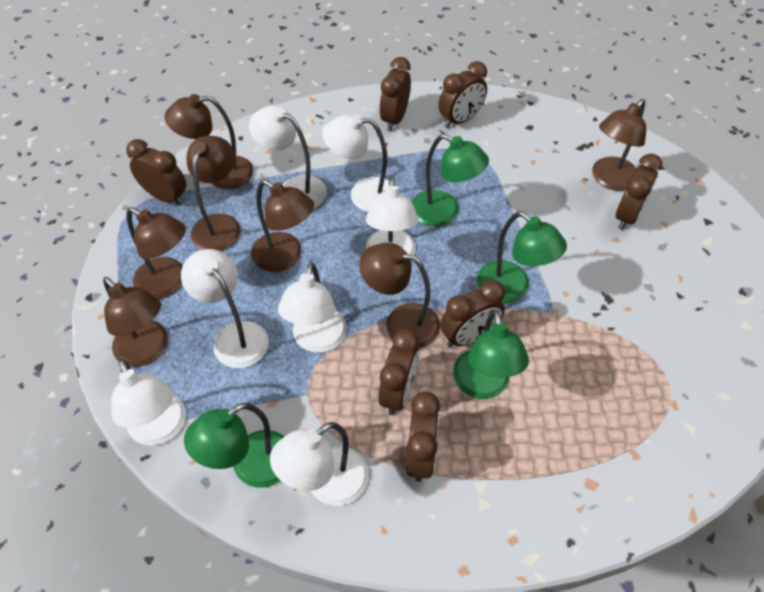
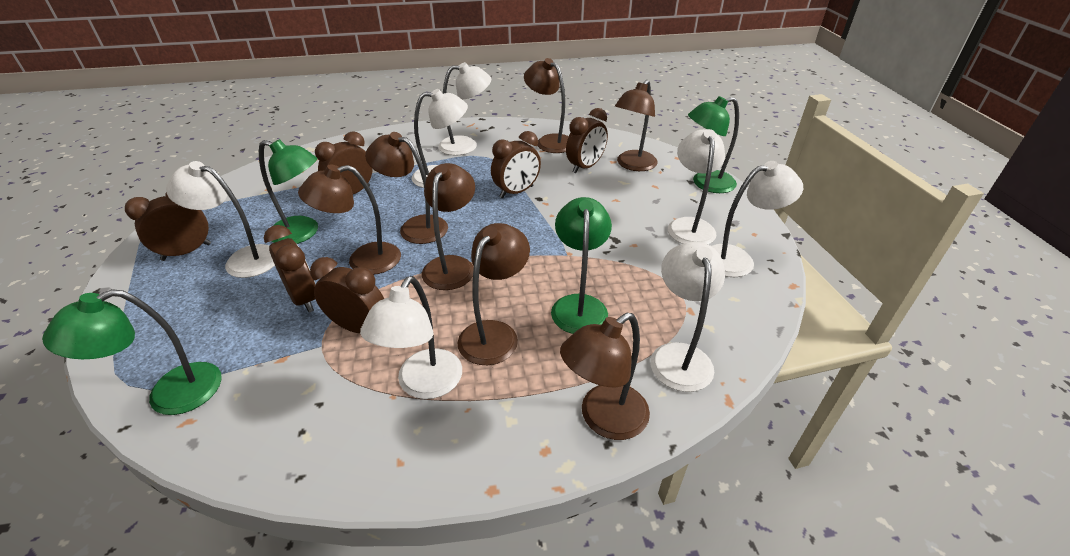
brown clock: 7 -> 6

